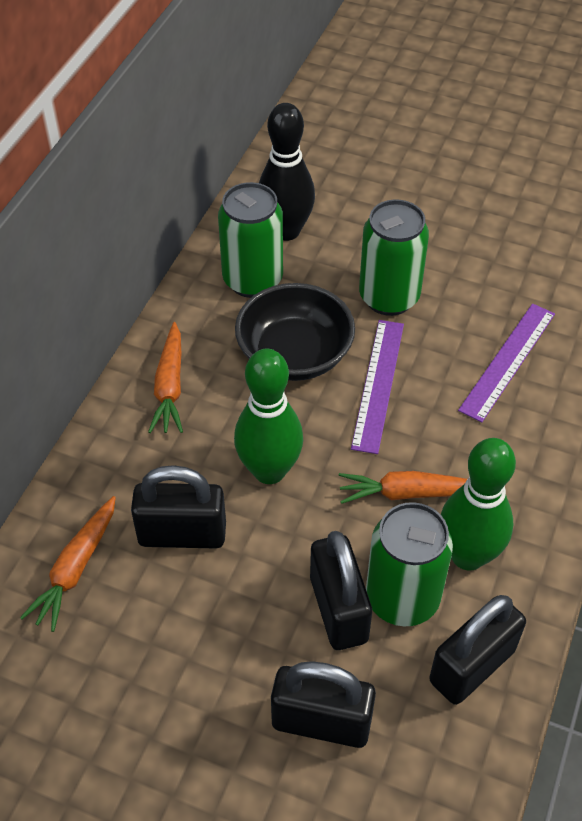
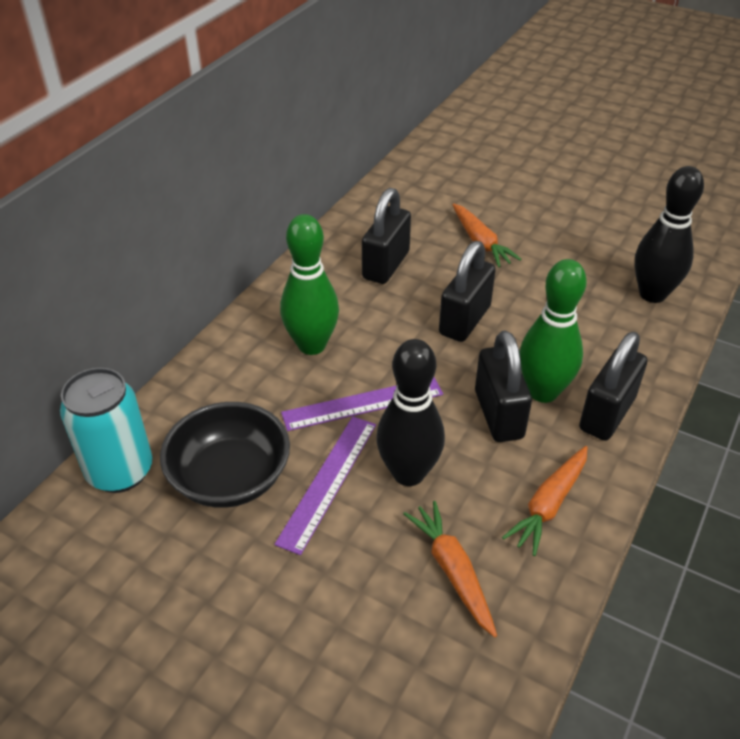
black bowling pin: 1 -> 2
green can: 3 -> 0
turquoise can: 0 -> 1

